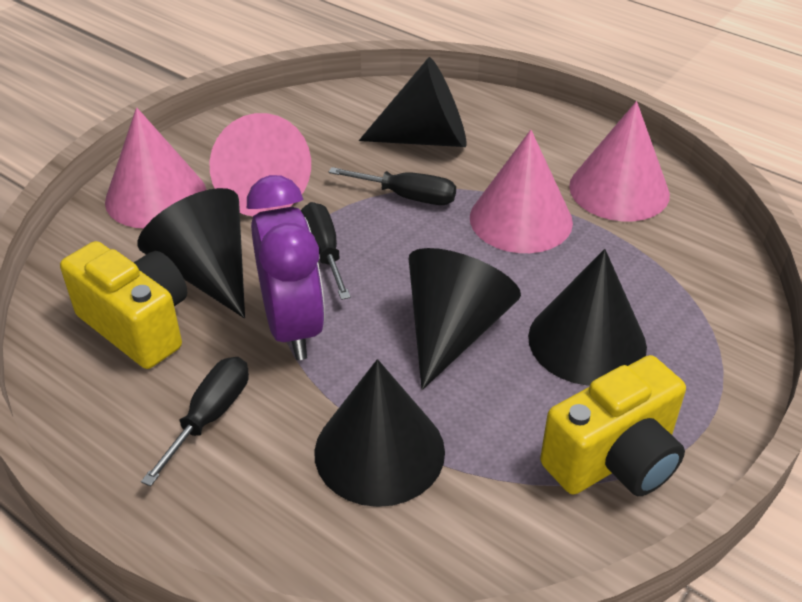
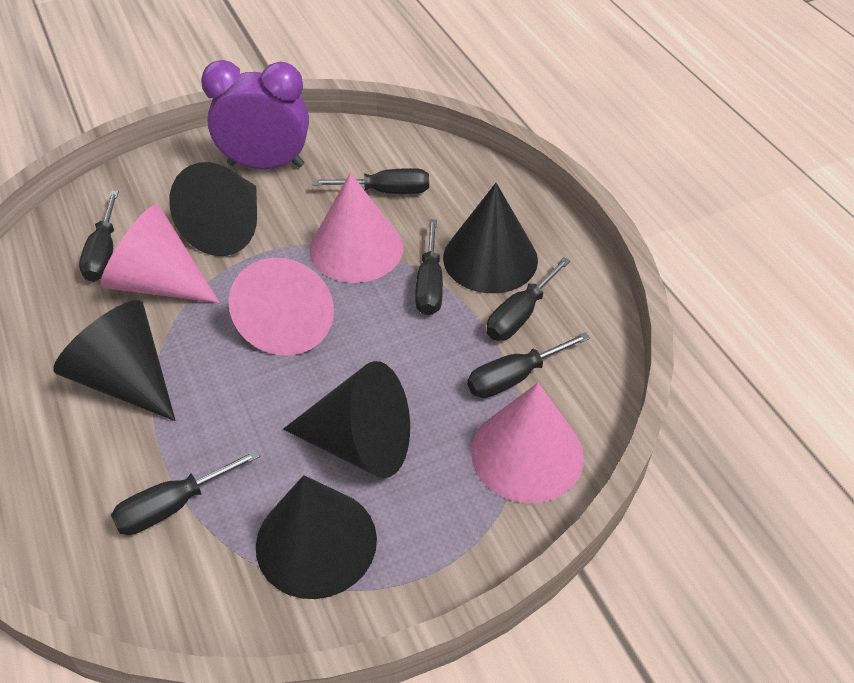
black screwdriver: 3 -> 6
yellow camera: 2 -> 0

